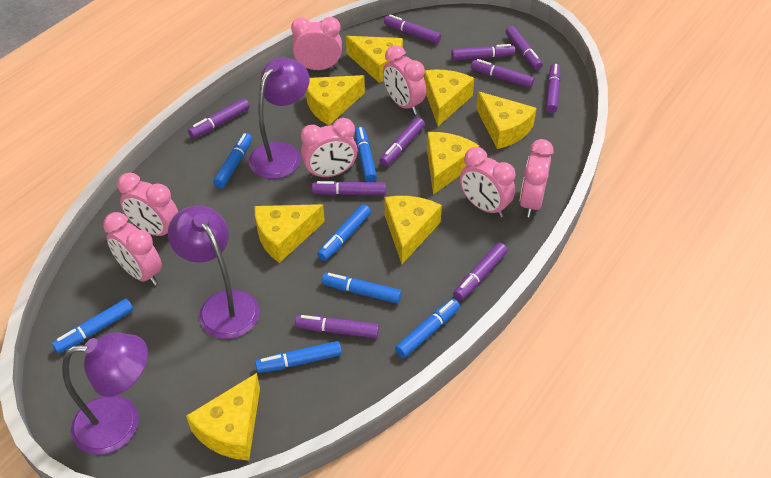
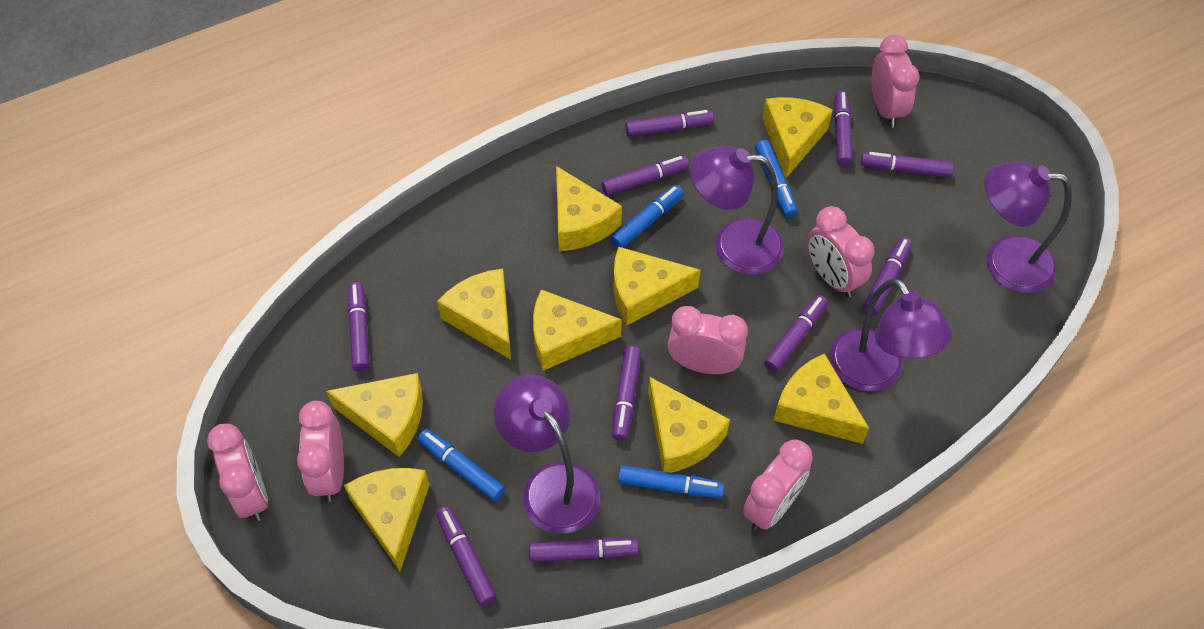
blue marker: 7 -> 4
pink clock: 7 -> 6
purple lamp: 3 -> 4
yellow cheese: 8 -> 9

